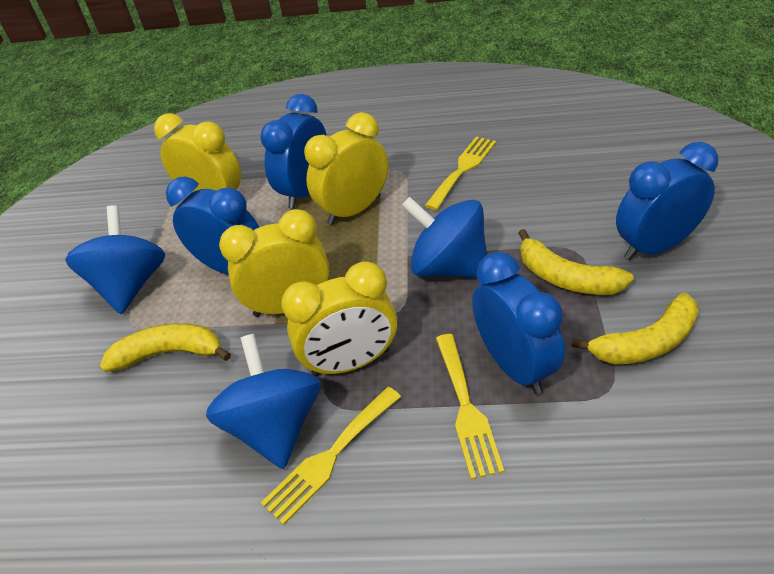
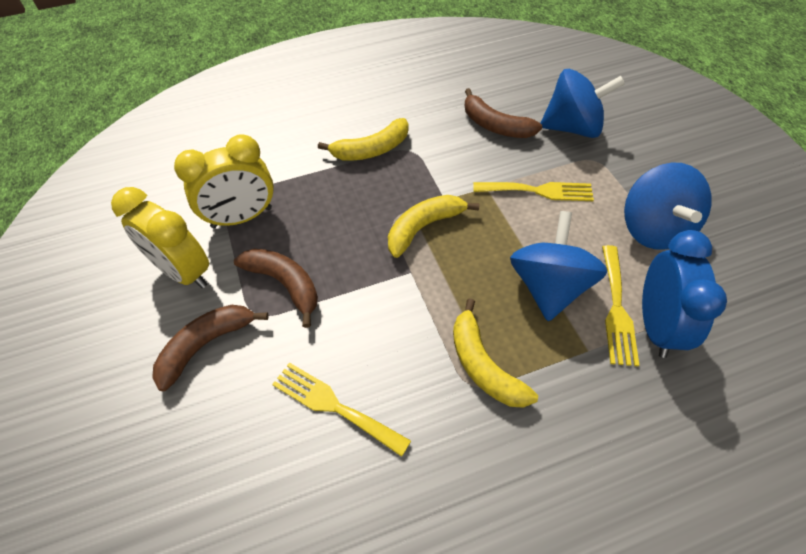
blue clock: 4 -> 1
brown banana: 0 -> 3
yellow clock: 4 -> 2

